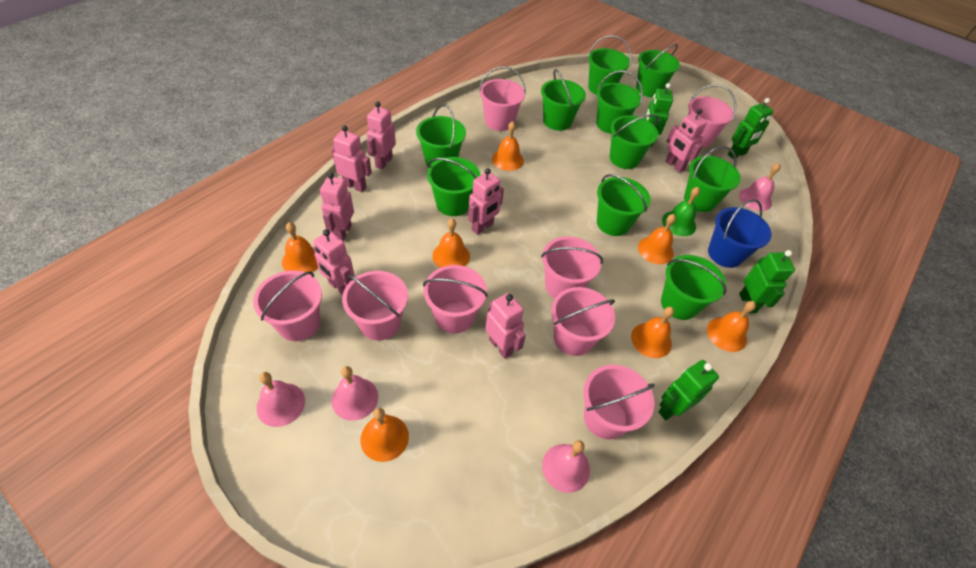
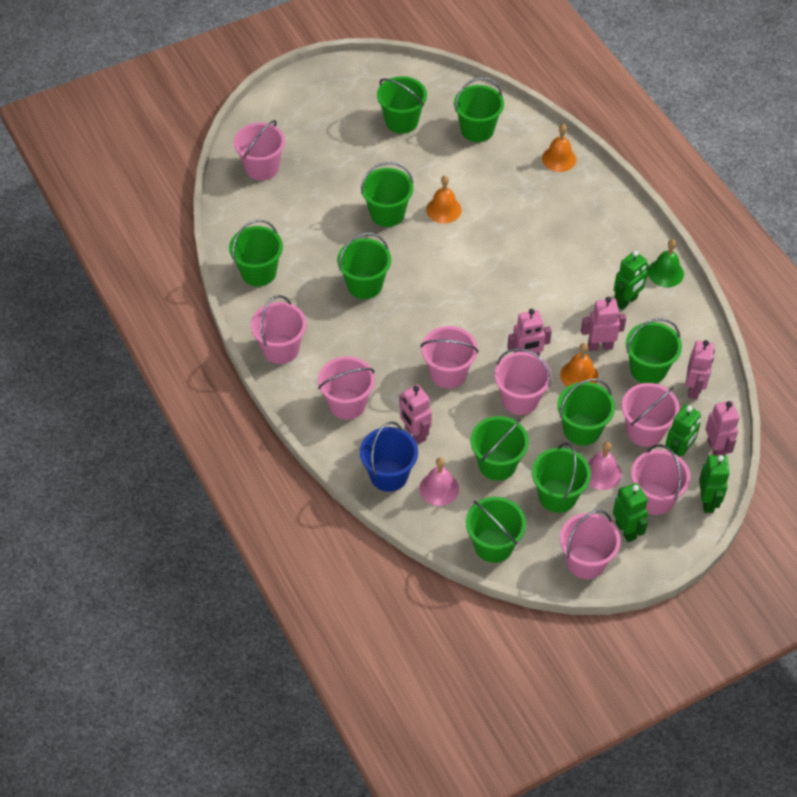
orange bell: 7 -> 3
pink bell: 4 -> 2
pink robot: 7 -> 5

